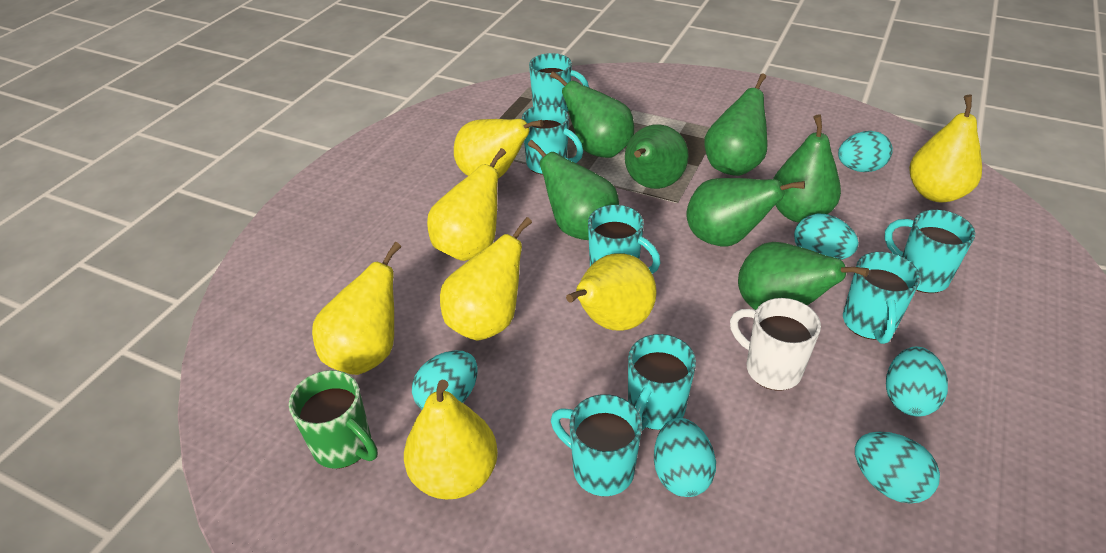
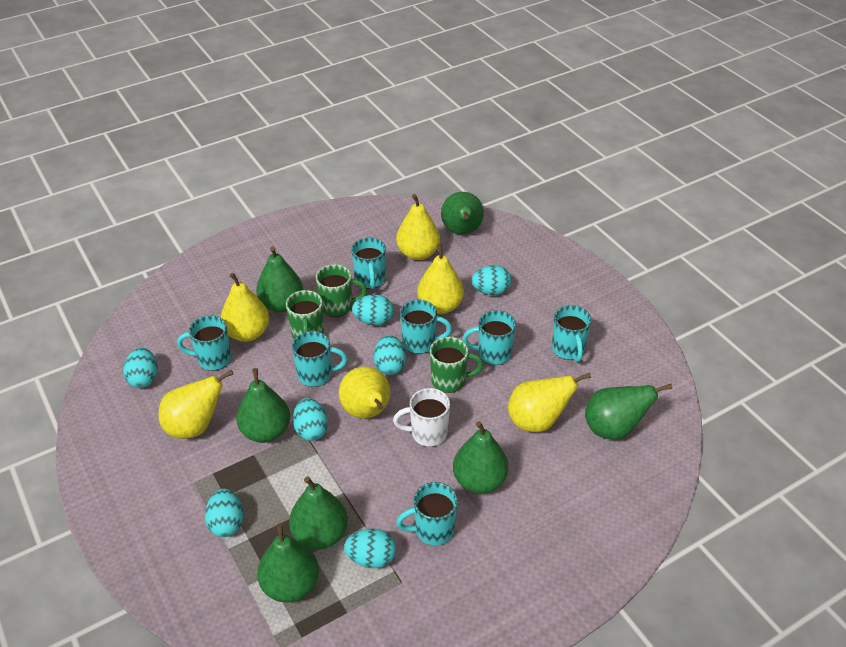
green mug: 1 -> 3
turquoise egg: 6 -> 7
yellow pear: 7 -> 6

